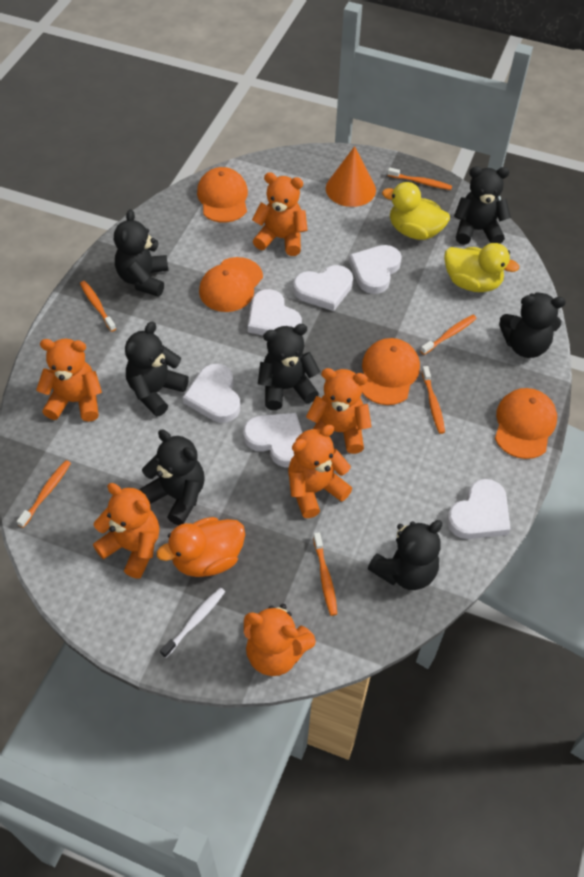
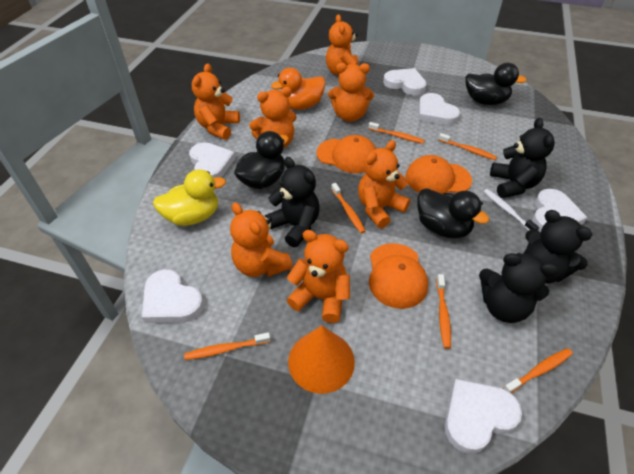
black duck: 0 -> 3
black teddy bear: 7 -> 4
orange cap: 4 -> 3
orange teddy bear: 6 -> 7
yellow duck: 2 -> 1

